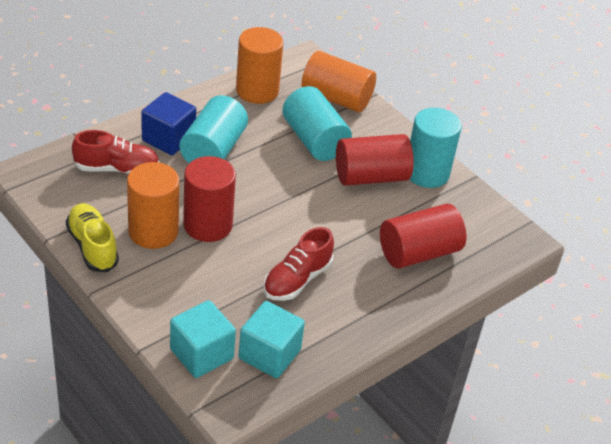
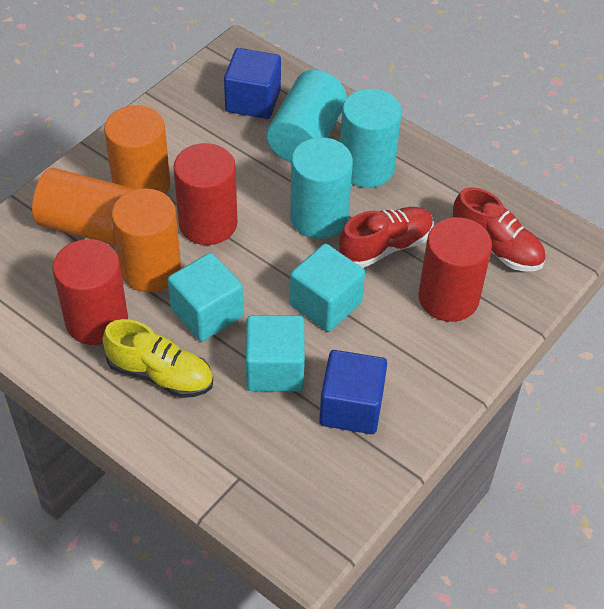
blue cube: 1 -> 2
turquoise cube: 2 -> 3

